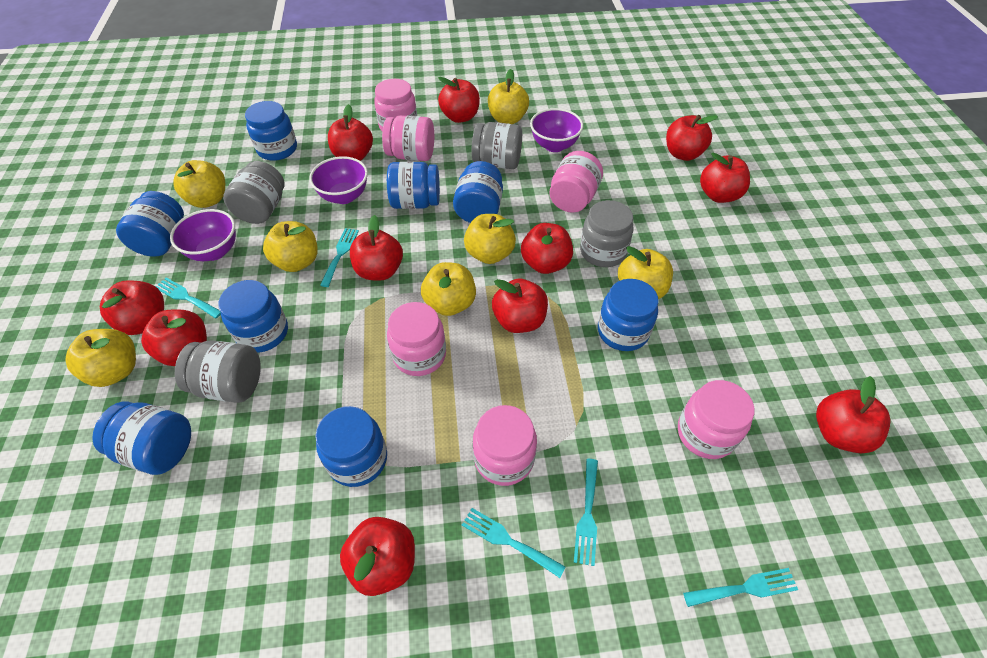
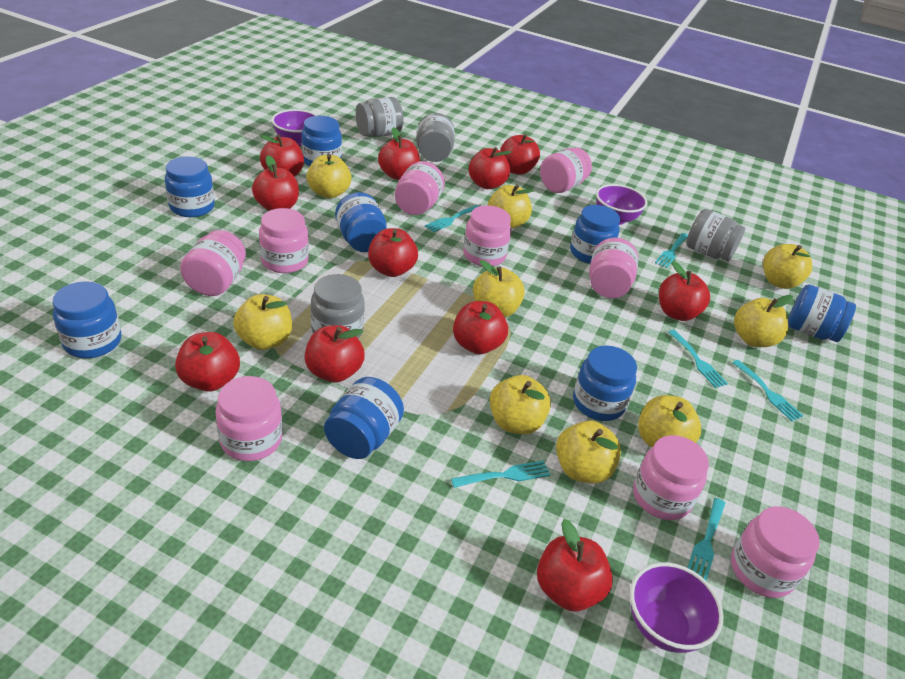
pink jar: 6 -> 9
turquoise fork: 5 -> 6
yellow apple: 7 -> 9

